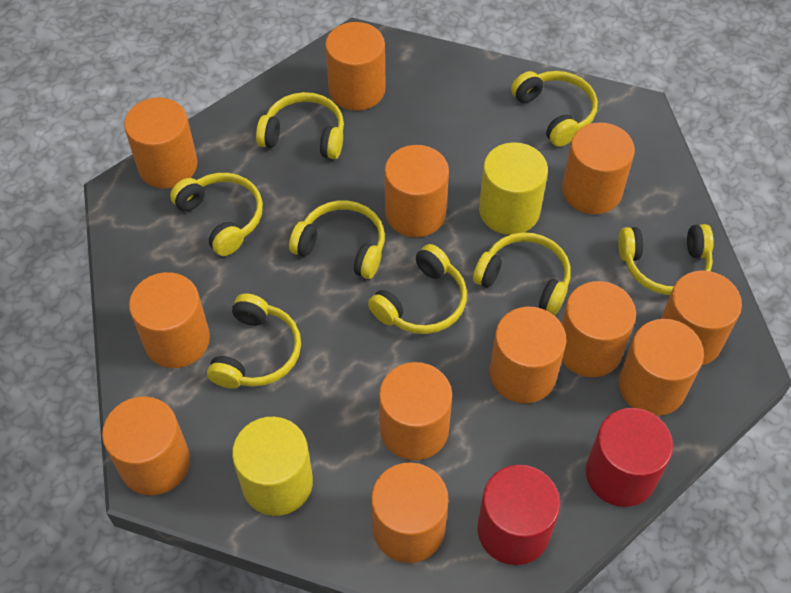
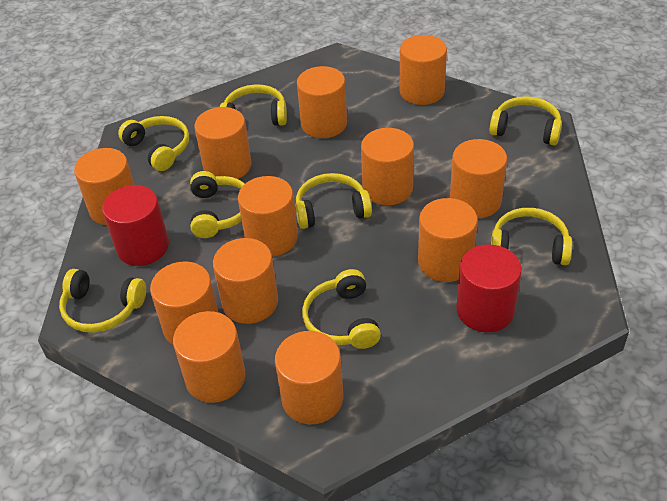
yellow cylinder: 2 -> 0

